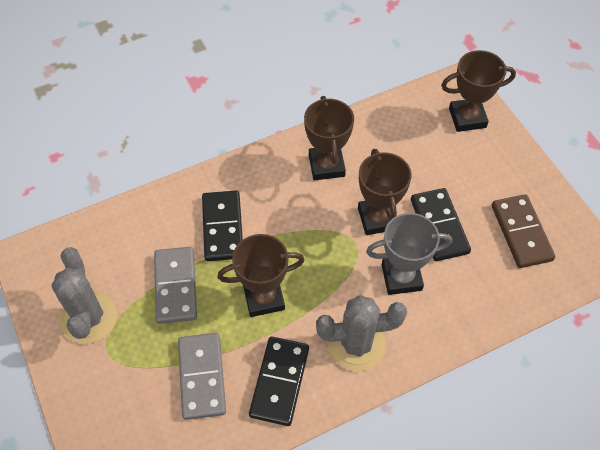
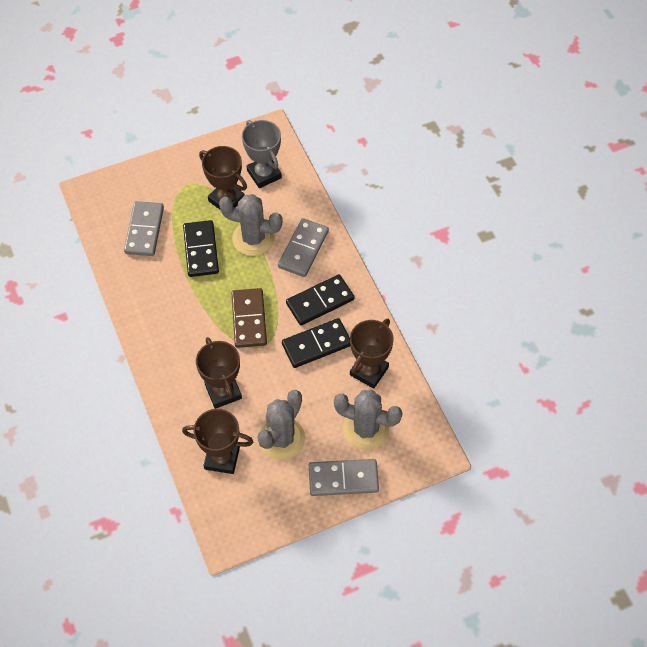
grey cactus: 2 -> 3
grey domino: 2 -> 3

